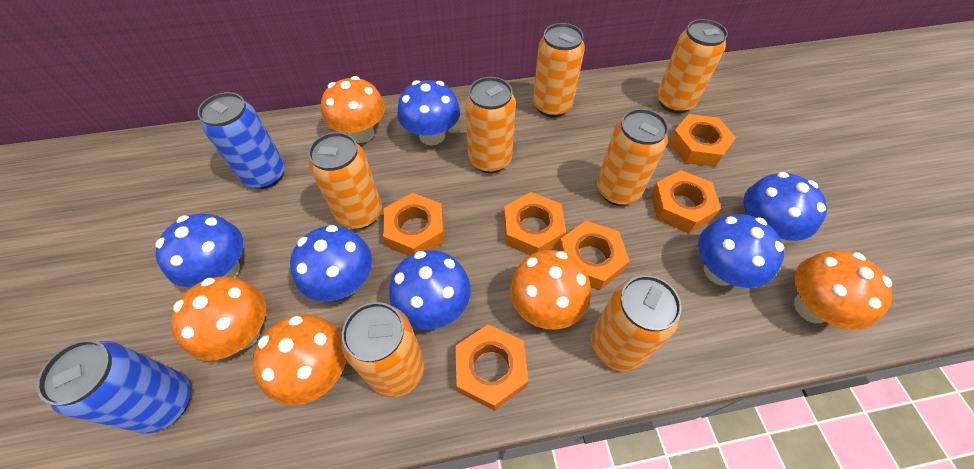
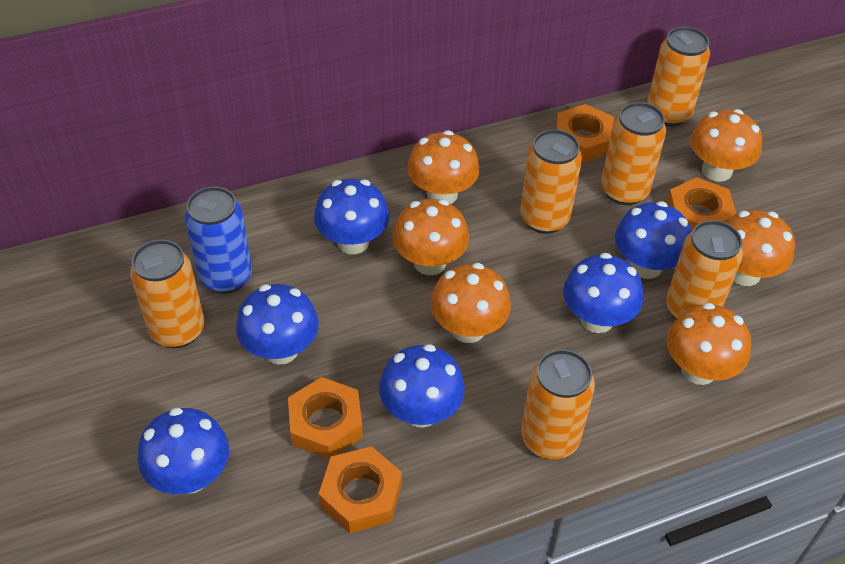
blue can: 2 -> 1
orange can: 7 -> 6
orange mushroom: 5 -> 6
orange nut: 6 -> 4

